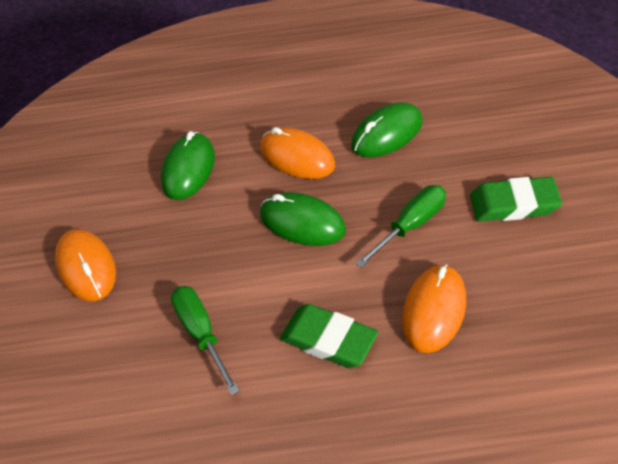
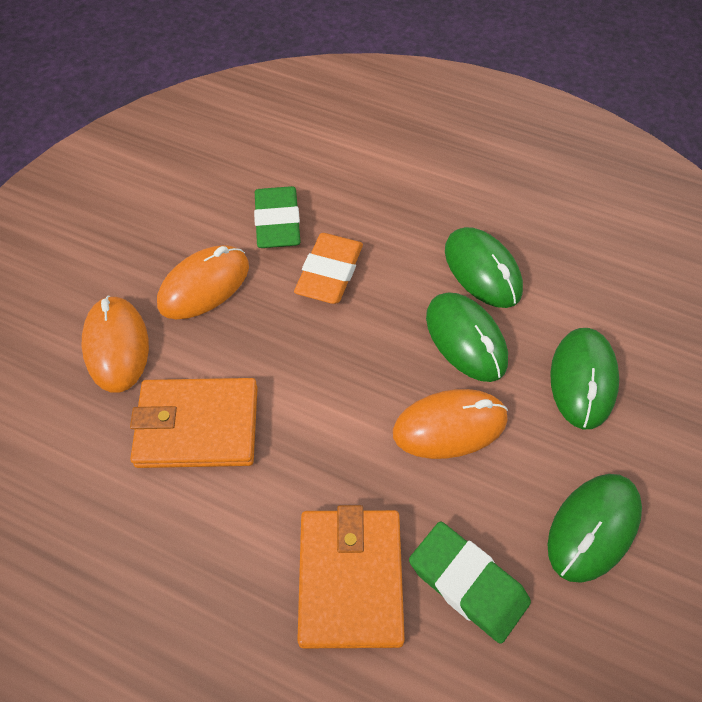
green mouse: 3 -> 4
green screwdriver: 2 -> 0
orange eraser: 0 -> 1
orange wallet: 0 -> 2

